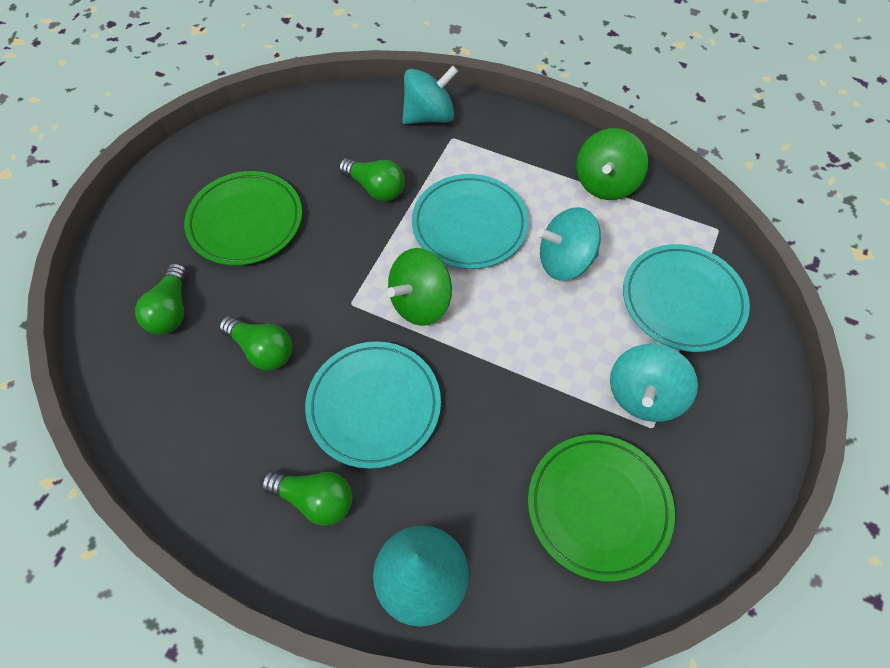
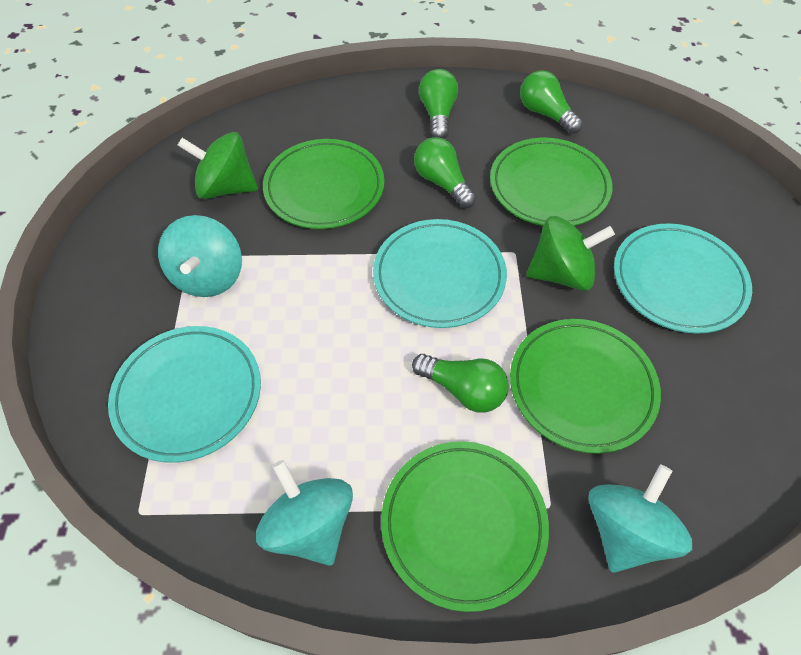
green plate: 2 -> 4
turquoise cone: 1 -> 0

